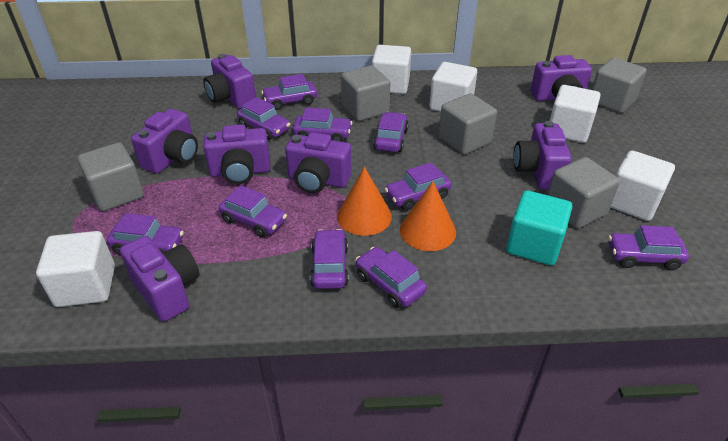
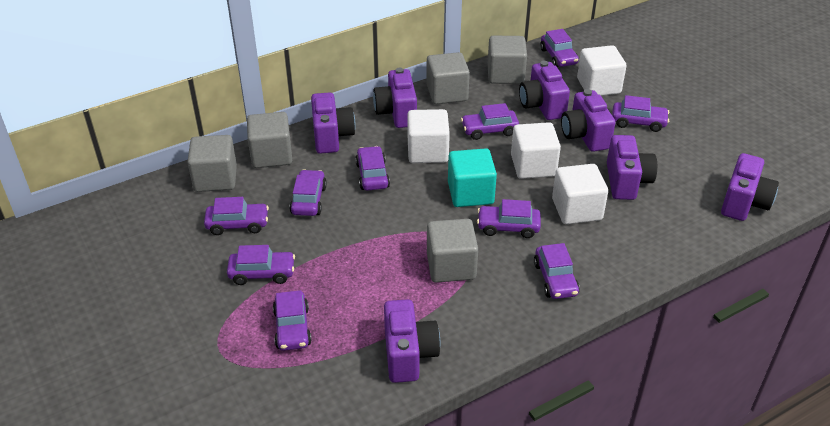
orange cone: 2 -> 0
white cube: 5 -> 4

